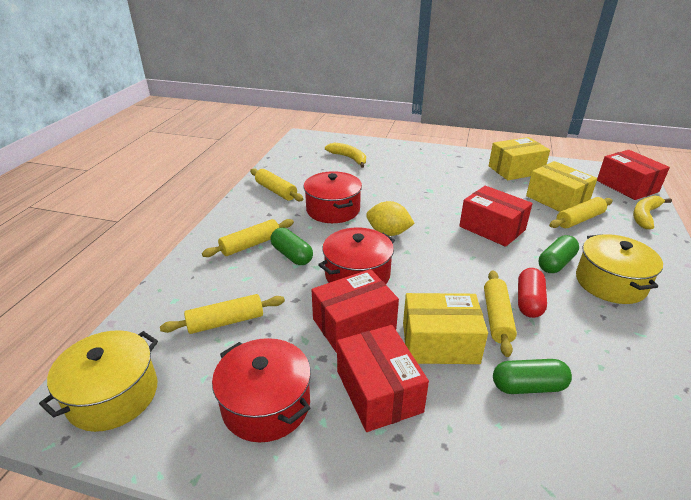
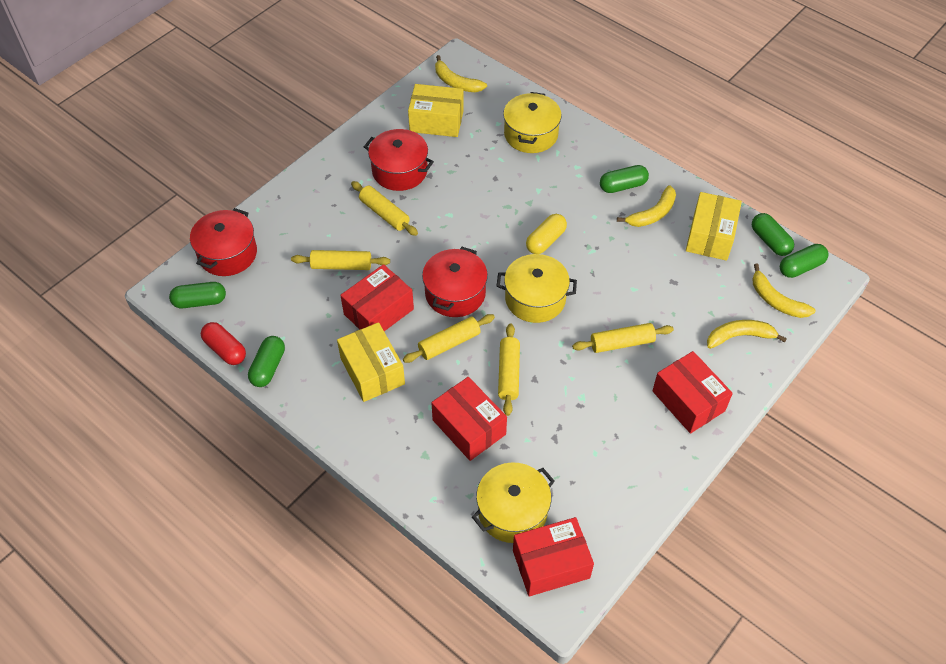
green capsule: 3 -> 5
yellow banana: 2 -> 4
yellow capsule: 0 -> 1
yellow lemon: 1 -> 0
yellow pot: 2 -> 3

